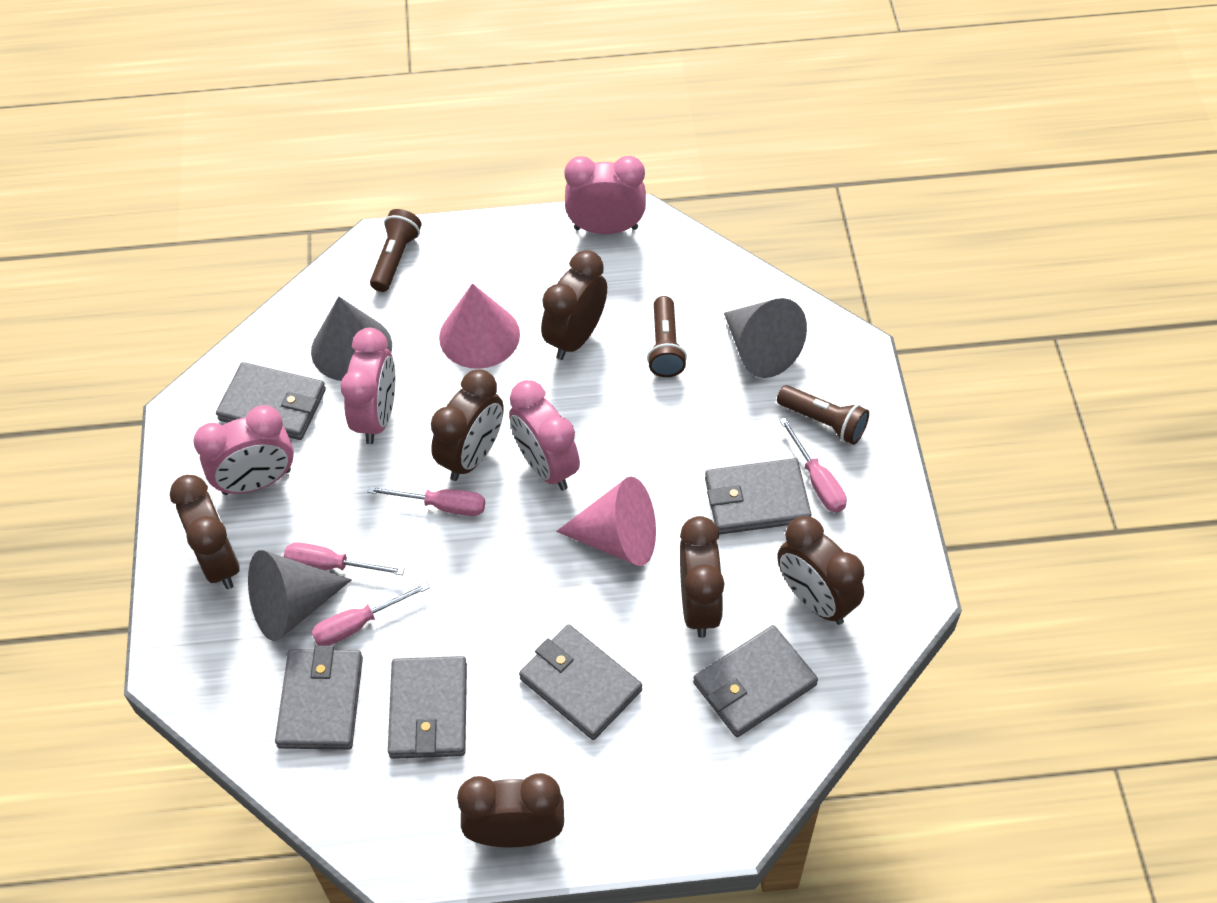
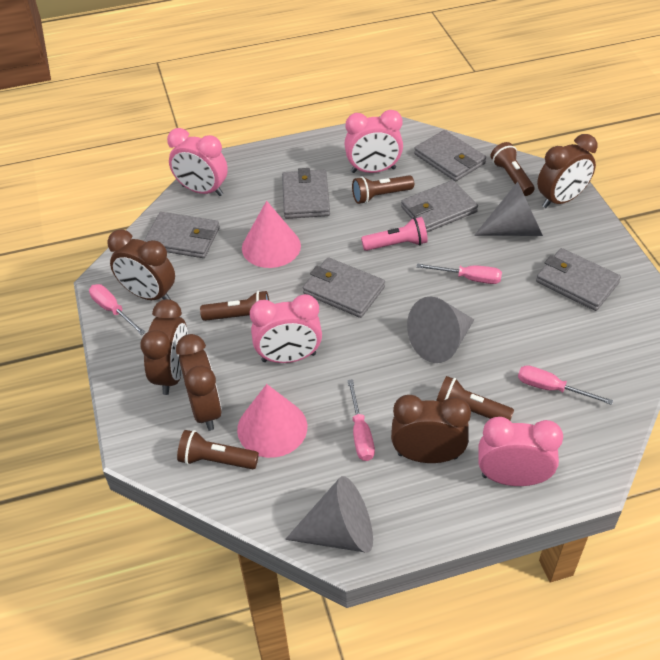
brown clock: 6 -> 5
brown flashlight: 3 -> 5
pink flashlight: 0 -> 1

